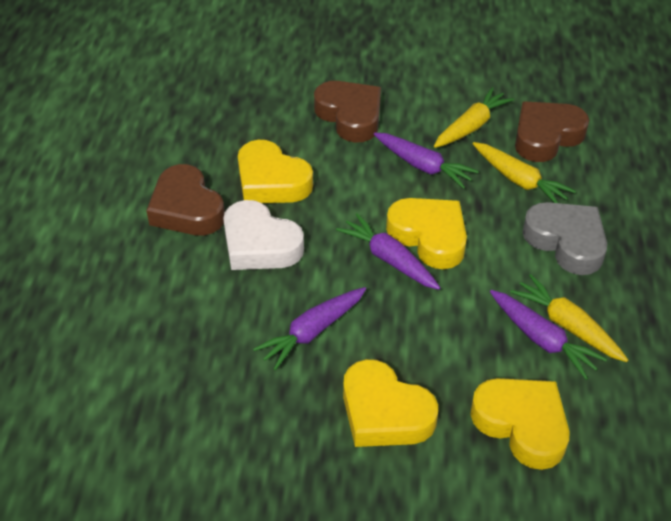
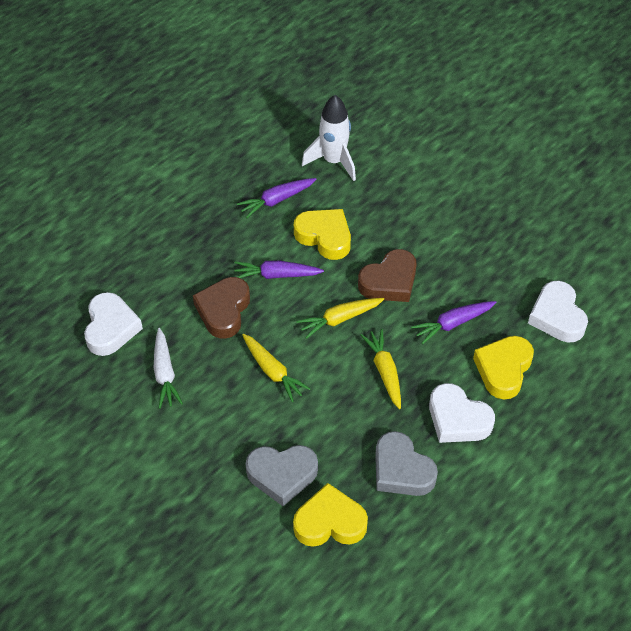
brown heart: 3 -> 2
grey heart: 1 -> 2
purple carrot: 4 -> 3
white carrot: 0 -> 1
white heart: 1 -> 3
white rocket: 0 -> 1
yellow heart: 4 -> 3

